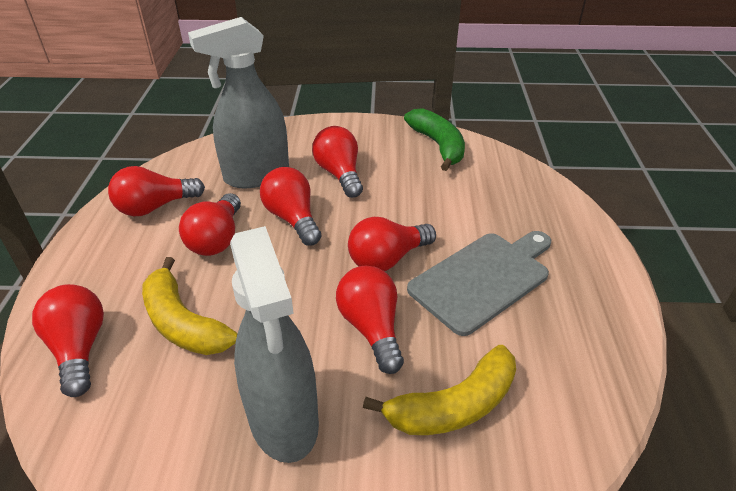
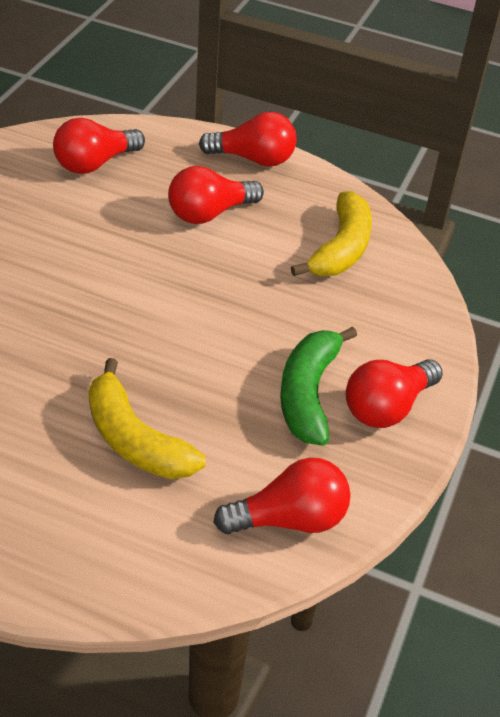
grey cutting board: 1 -> 0
grey spray bottle: 2 -> 0
red light bulb: 7 -> 5

